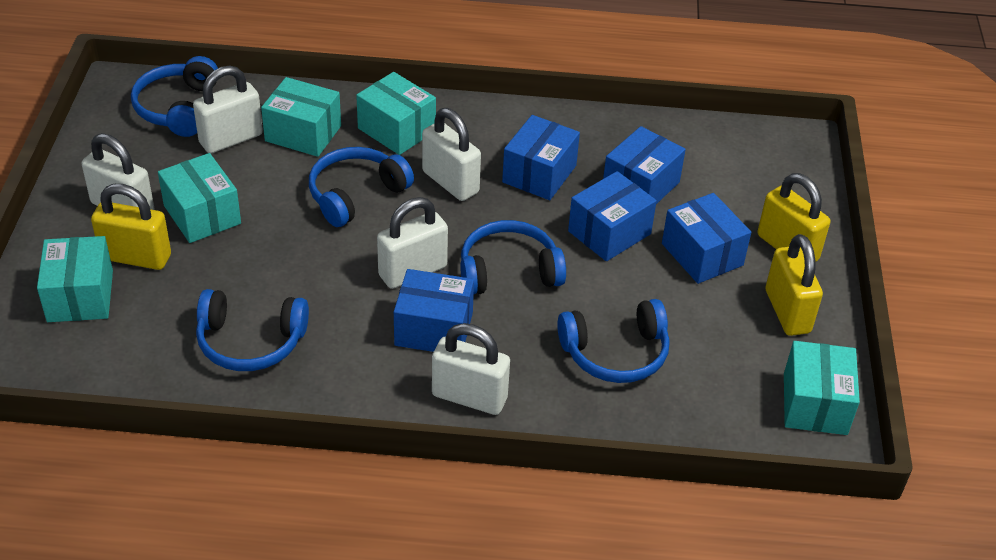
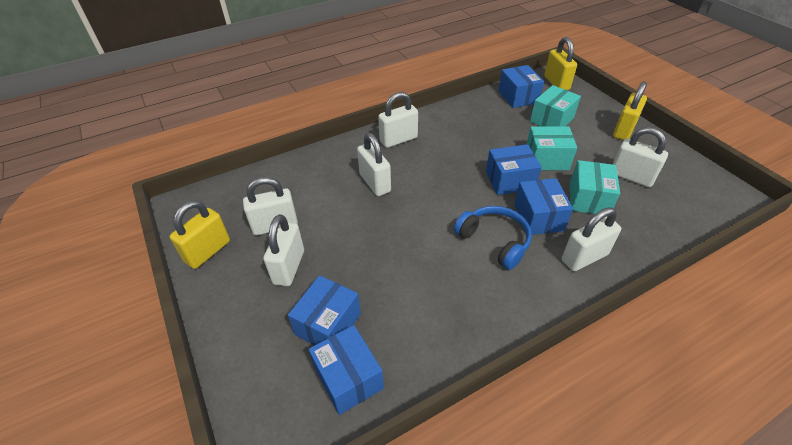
blue headphones: 5 -> 1
turquoise box: 5 -> 3
white padlock: 5 -> 6

